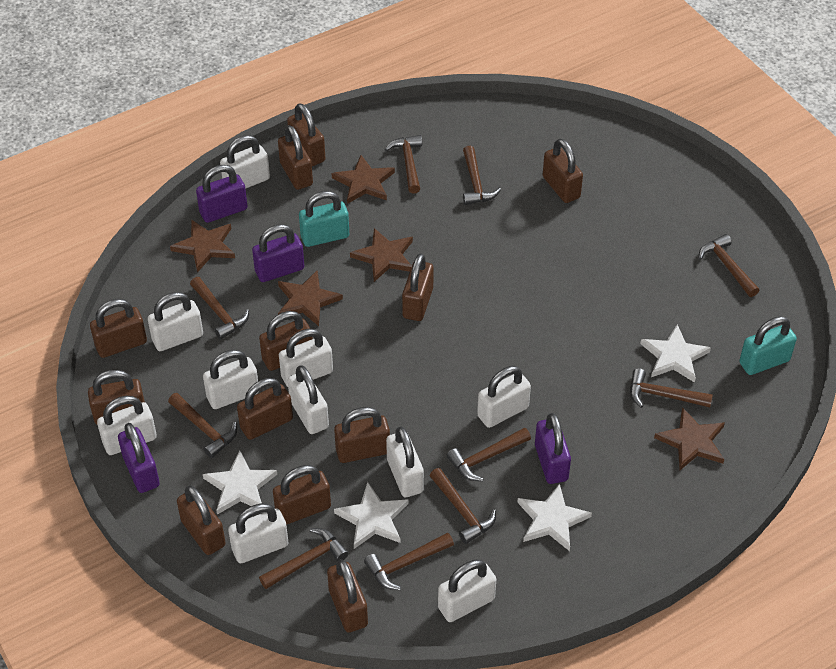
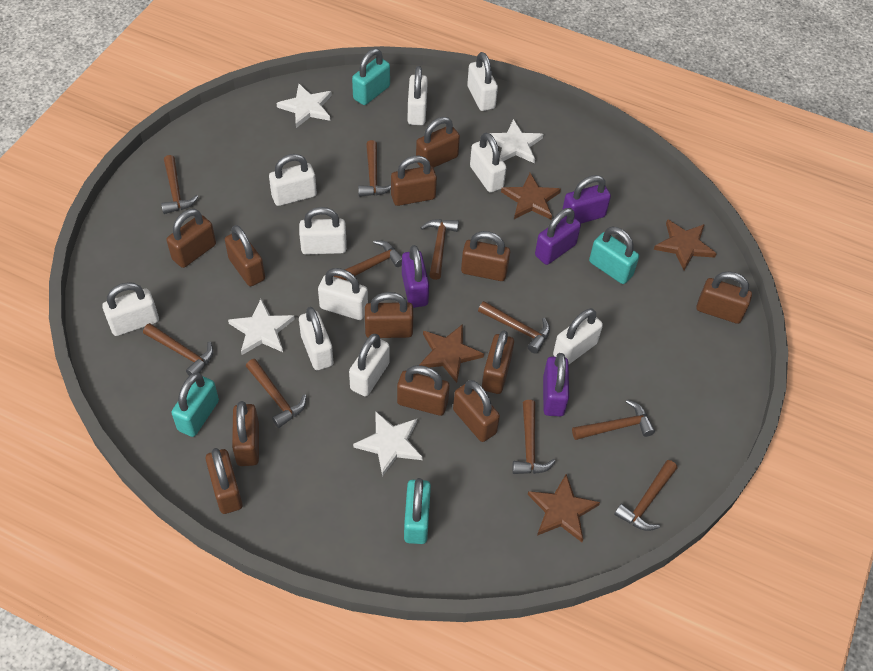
brown star: 5 -> 4
turquoise padlock: 2 -> 4

